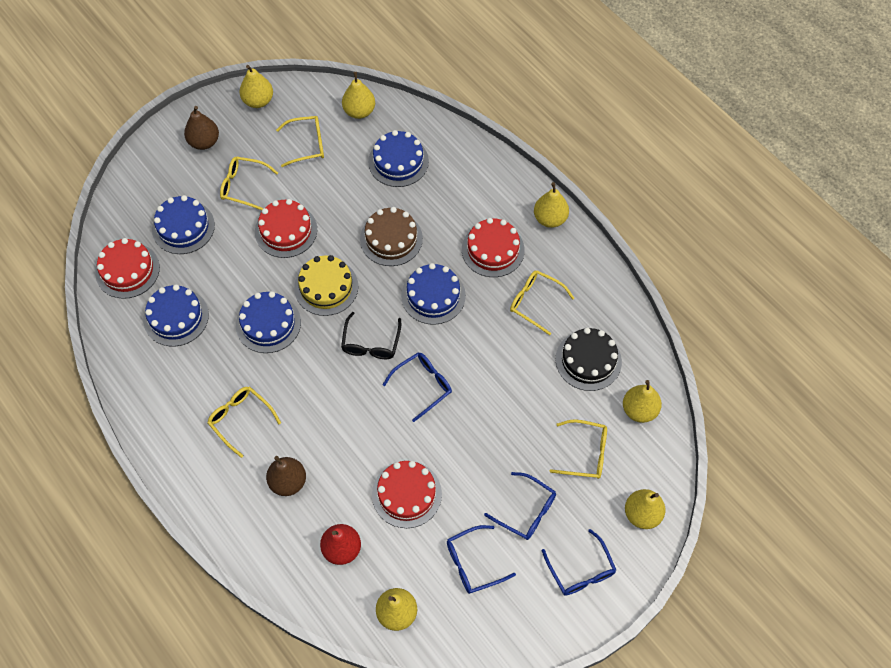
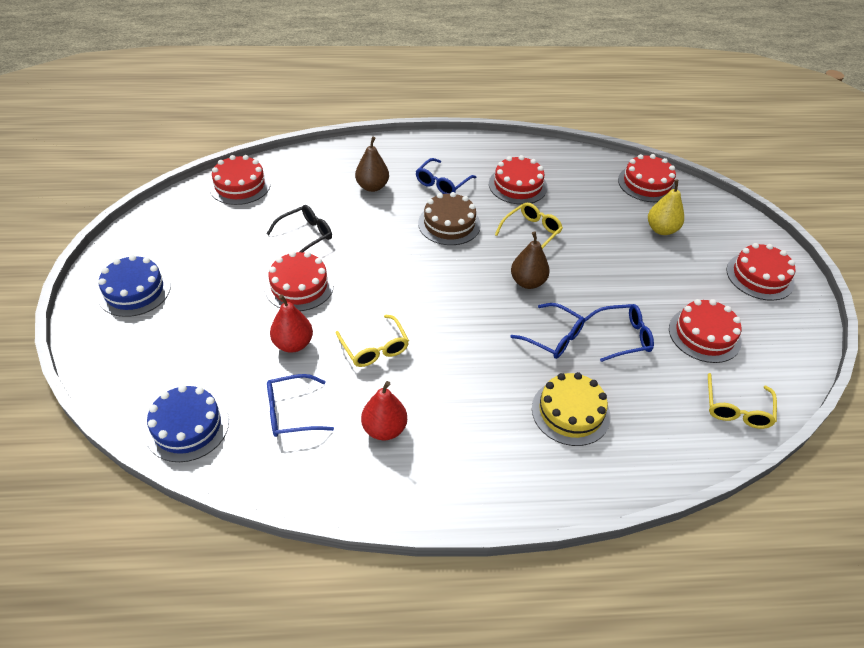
black cake: 1 -> 0
blue cake: 5 -> 2
red cake: 4 -> 6
red pear: 1 -> 2
yellow glasses: 5 -> 3
yellow pear: 6 -> 1

